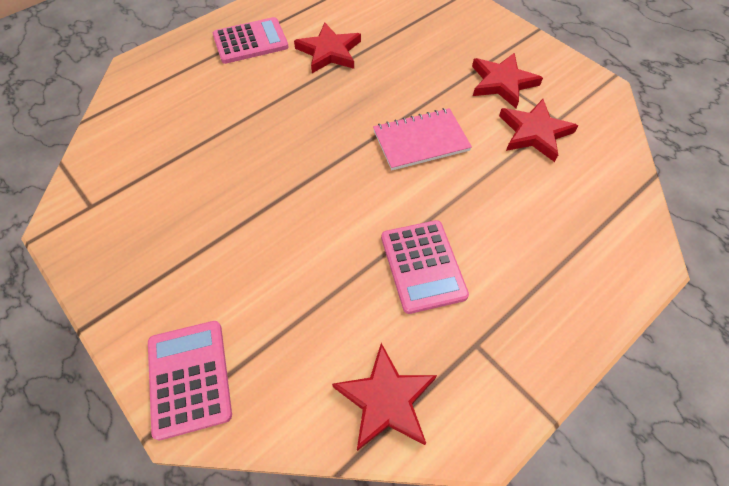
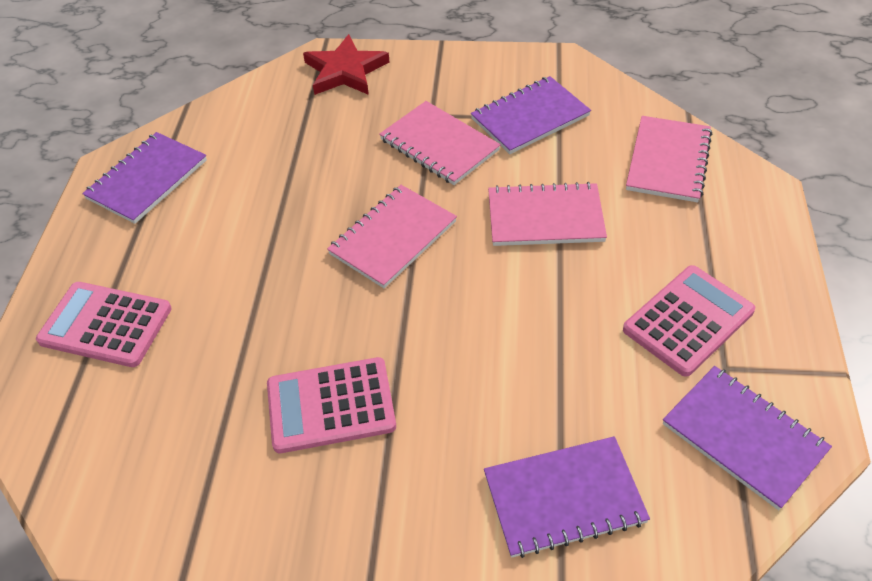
pink notebook: 1 -> 4
purple notebook: 0 -> 4
red star: 4 -> 1

